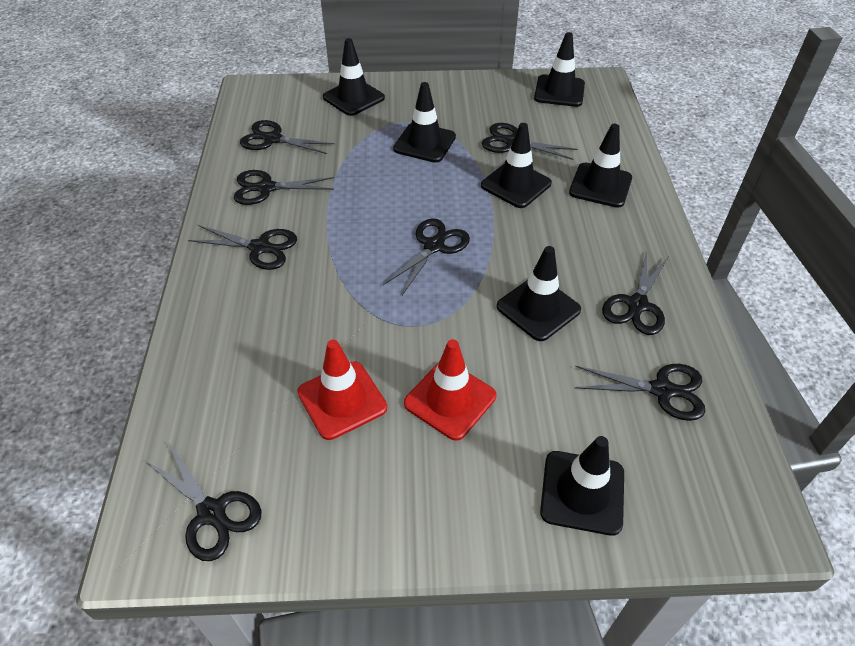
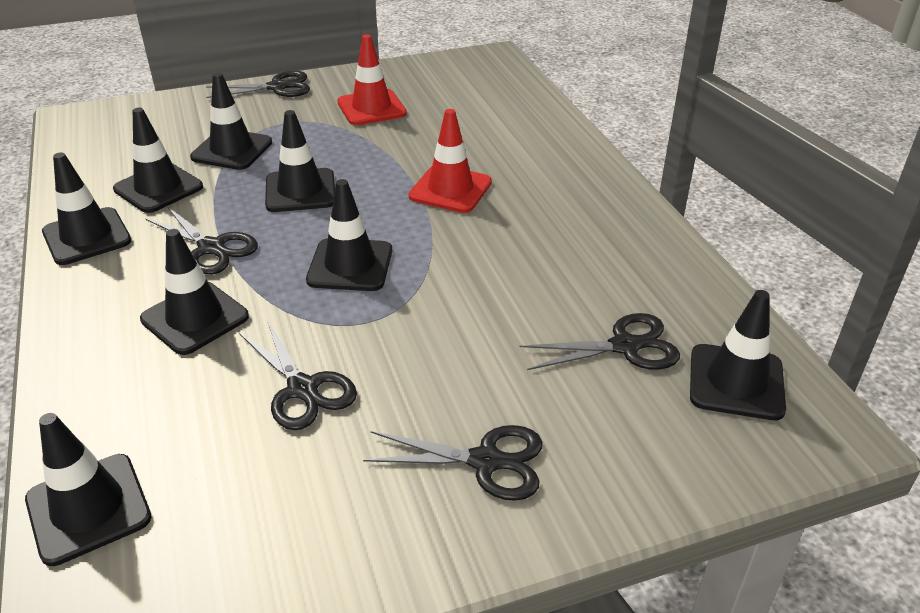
black scissors: 8 -> 5
black traffic cone: 7 -> 8

